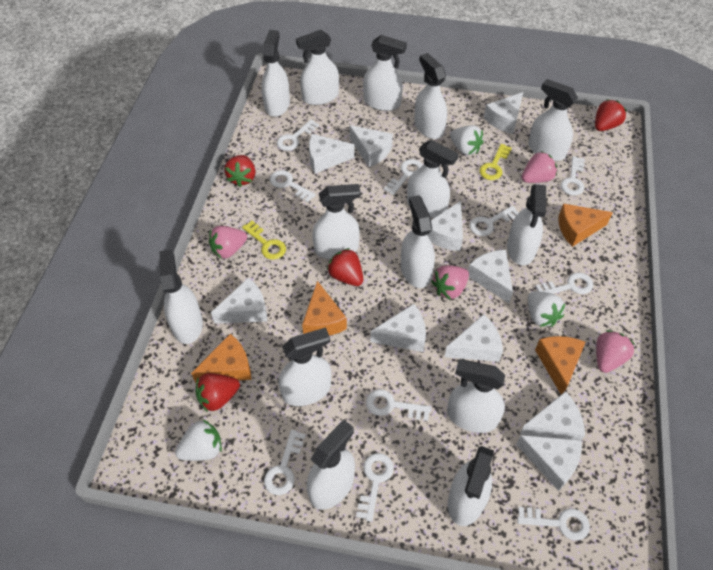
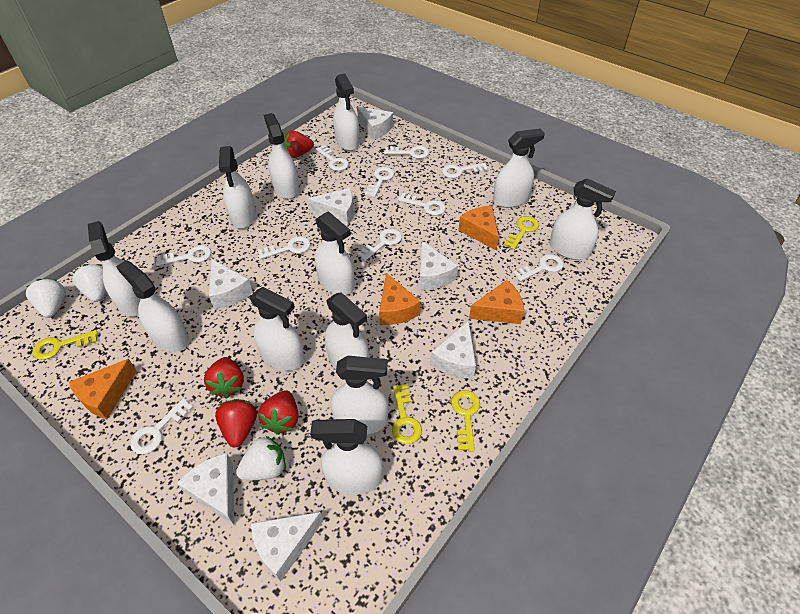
pink strawberry: 4 -> 0
white cheese: 10 -> 7
white spray bottle: 14 -> 12
yellow key: 2 -> 4

